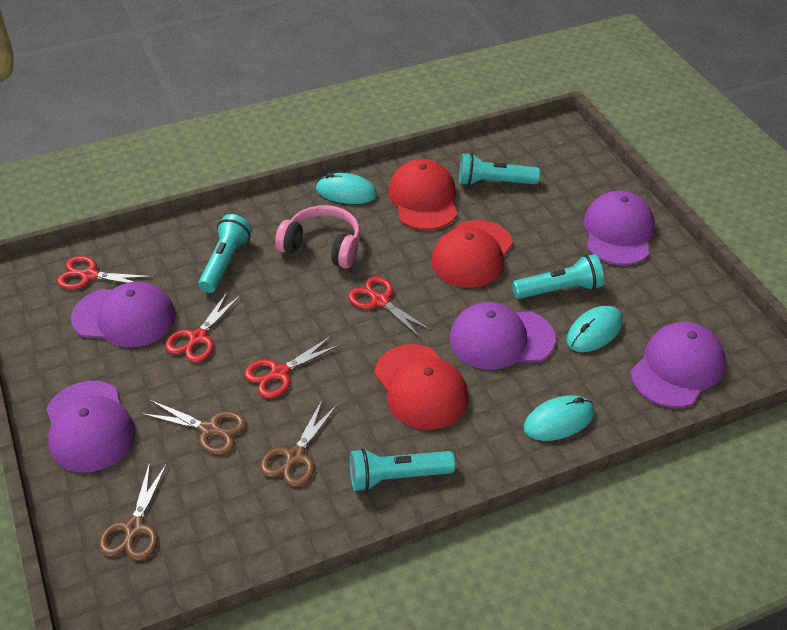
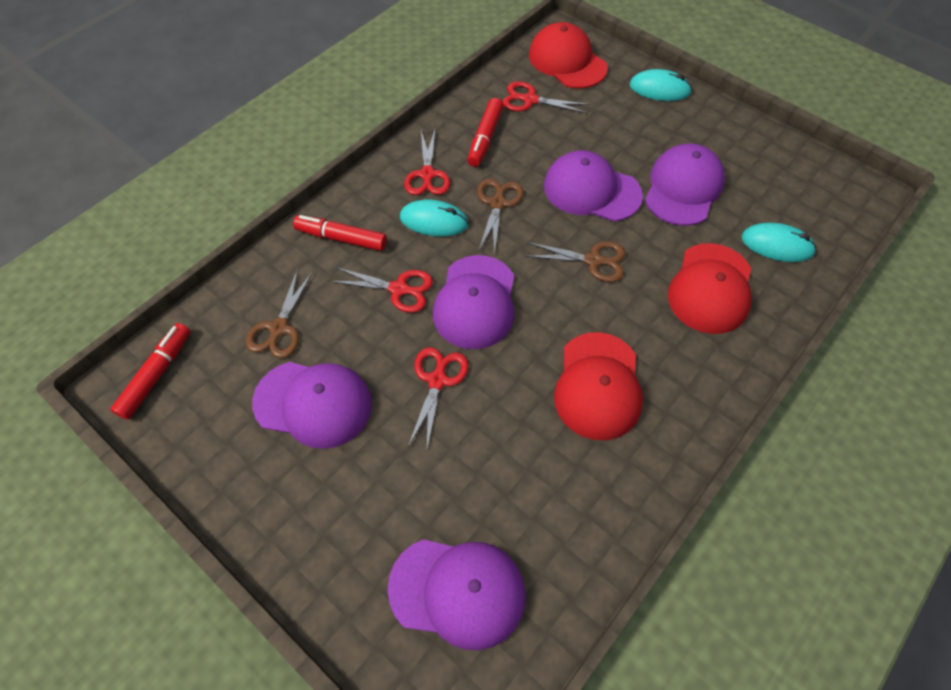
pink headphones: 1 -> 0
red marker: 0 -> 3
turquoise flashlight: 4 -> 0

